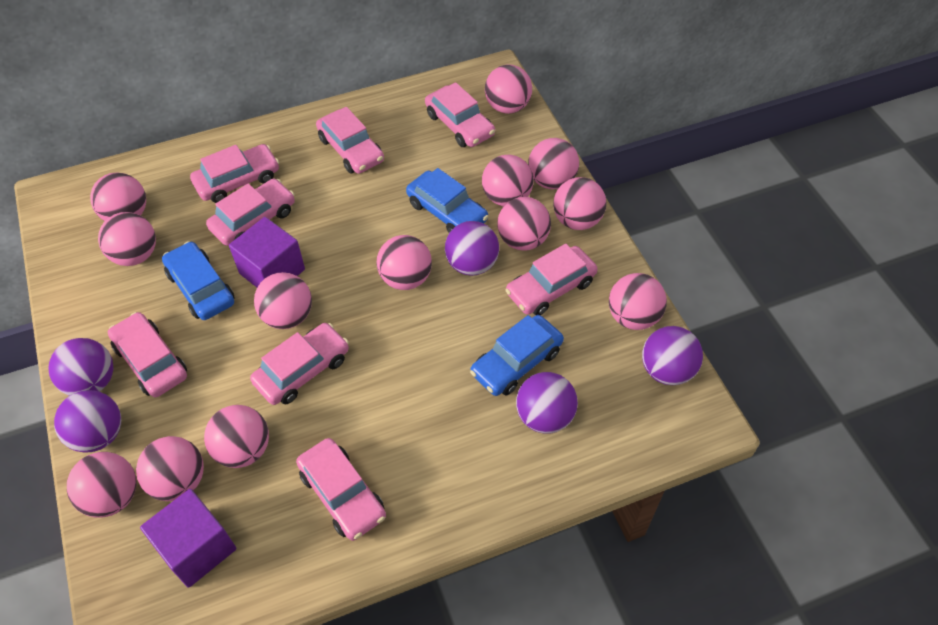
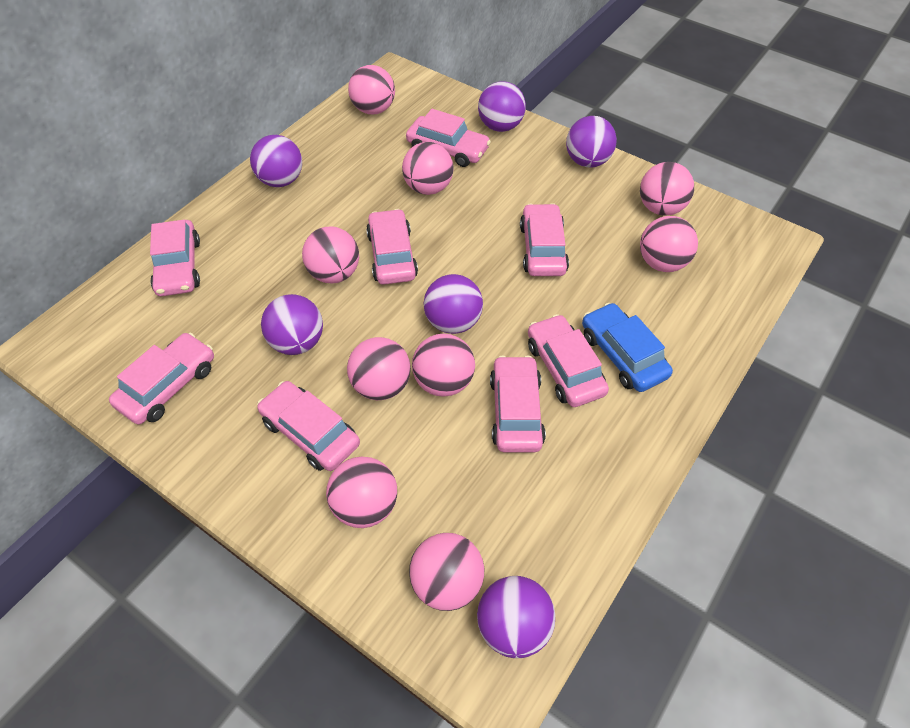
blue car: 3 -> 1
pink ball: 13 -> 9
purple ball: 5 -> 6
purple cube: 2 -> 0

